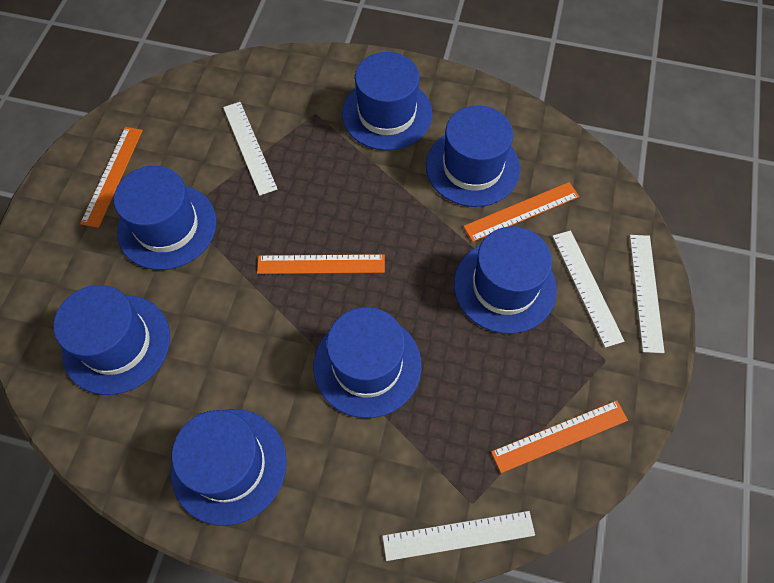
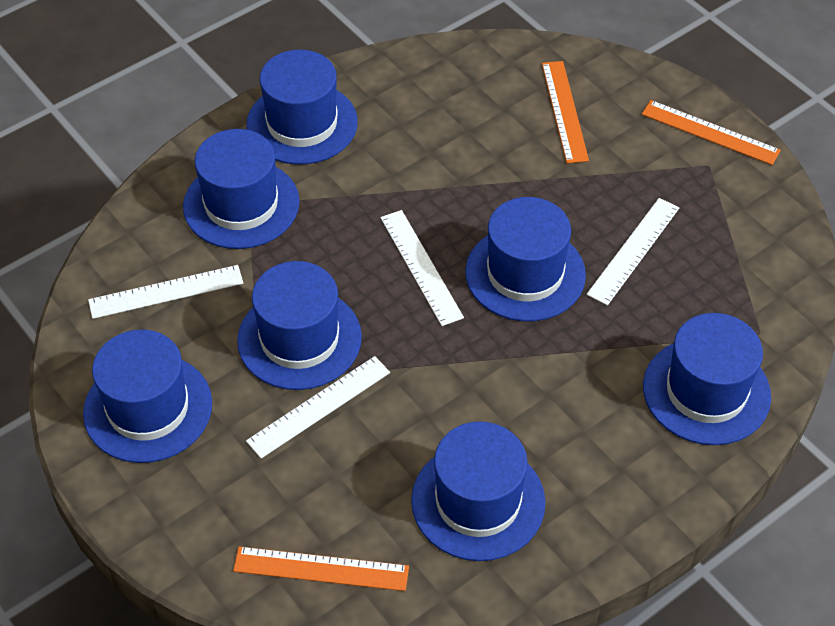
orange ruler: 4 -> 3

